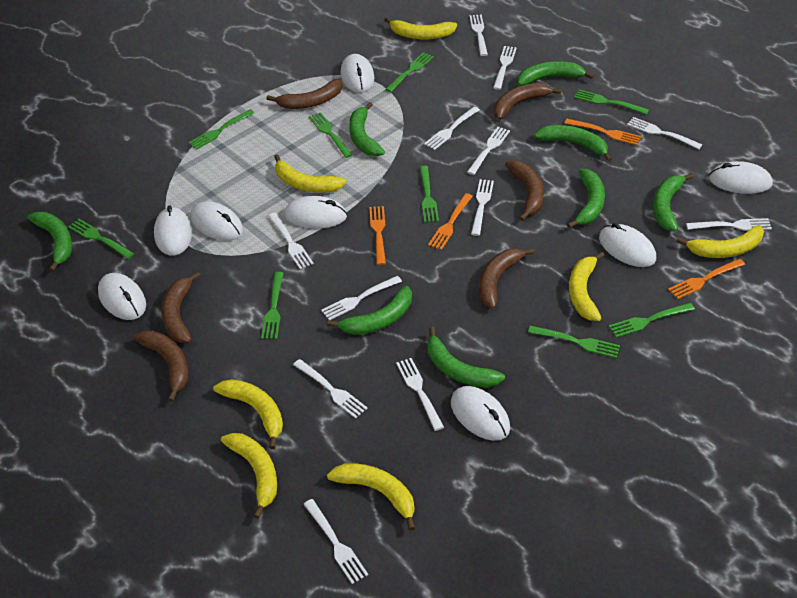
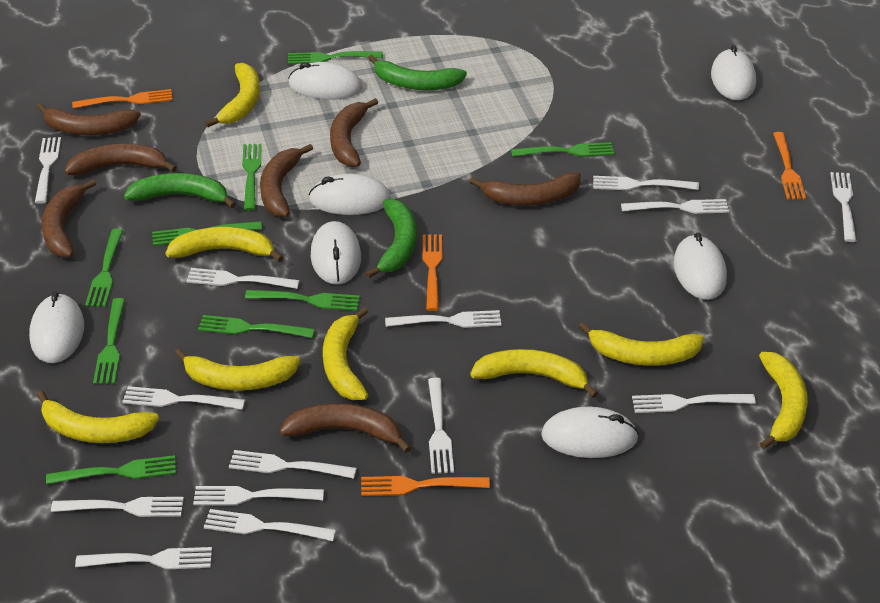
brown banana: 6 -> 7
green banana: 8 -> 3
white fork: 12 -> 14
white mouse: 8 -> 7
yellow banana: 7 -> 8

